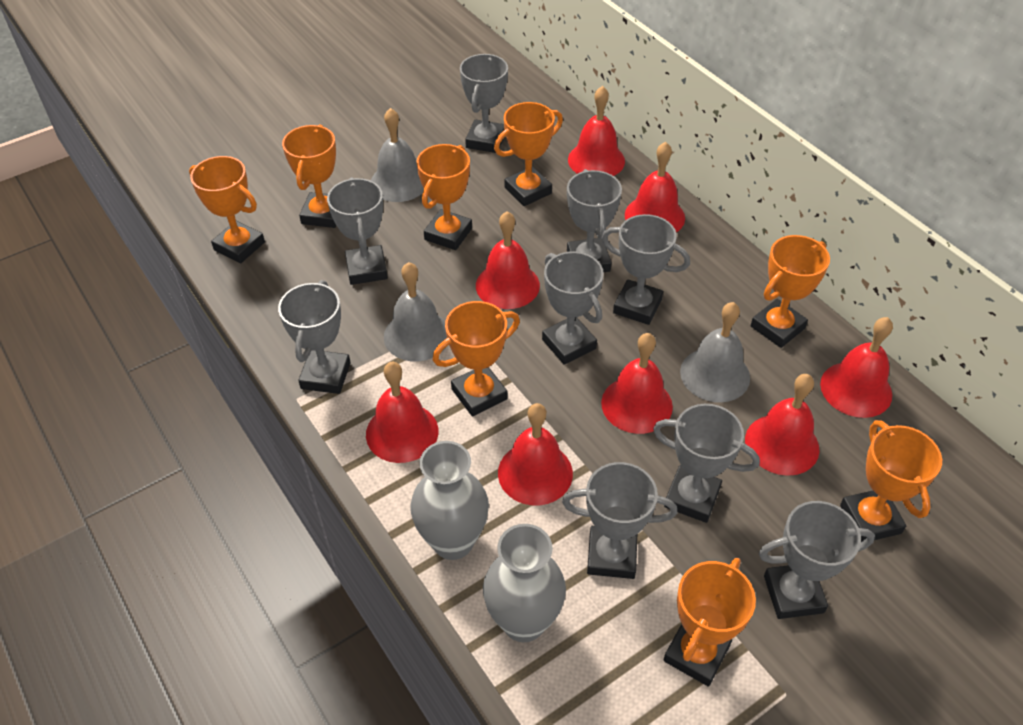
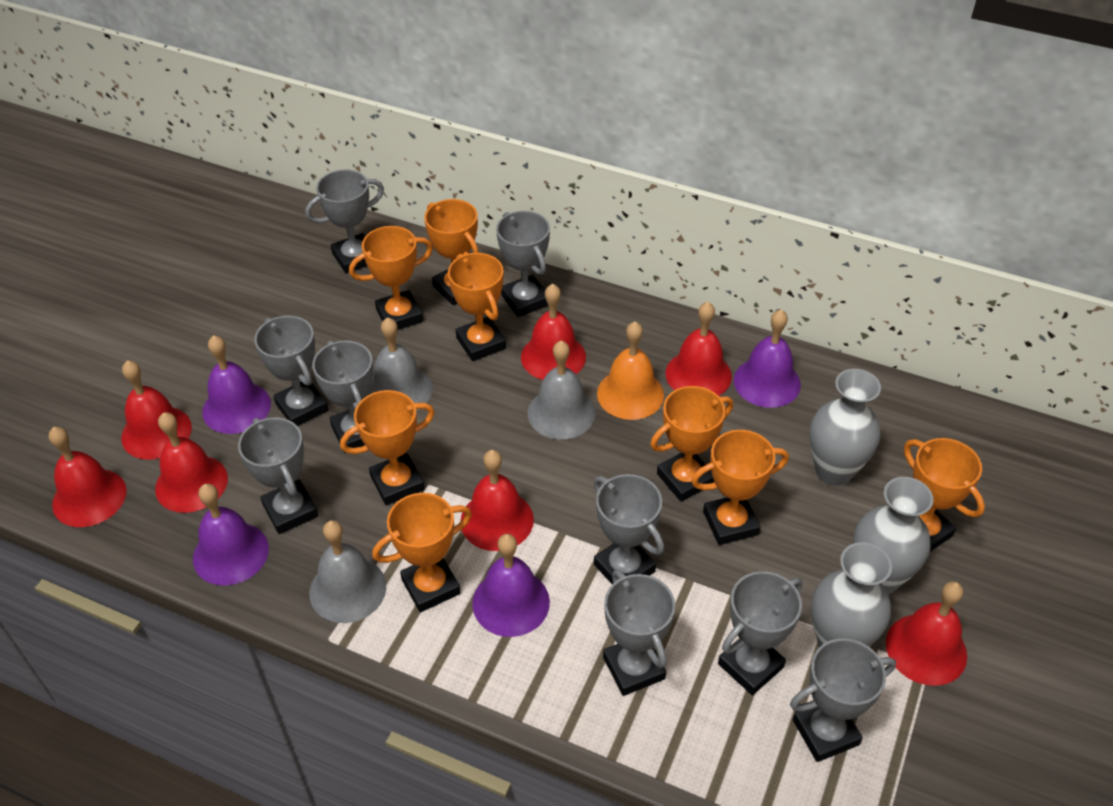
grey vase: 2 -> 3
orange bell: 0 -> 1
purple bell: 0 -> 4
red bell: 8 -> 7

